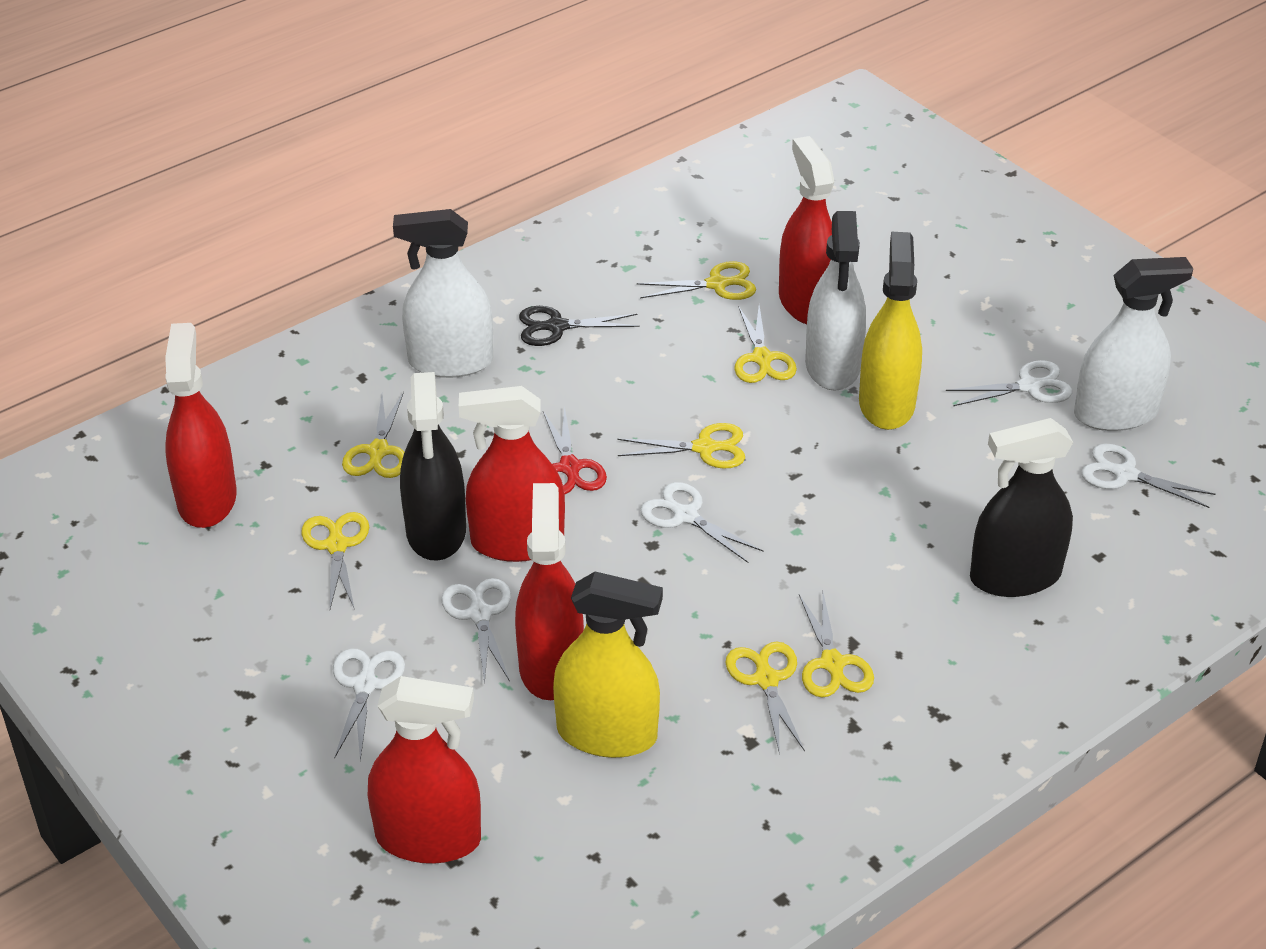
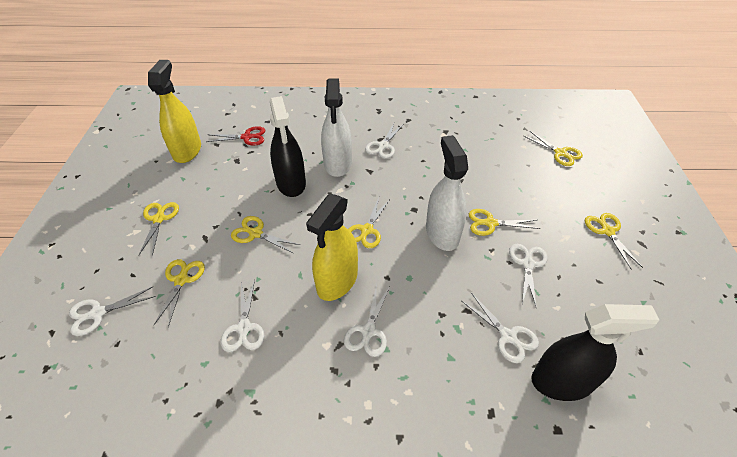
black scissors: 1 -> 0
red spray bottle: 5 -> 0
white scissors: 5 -> 6
white spray bottle: 3 -> 2

